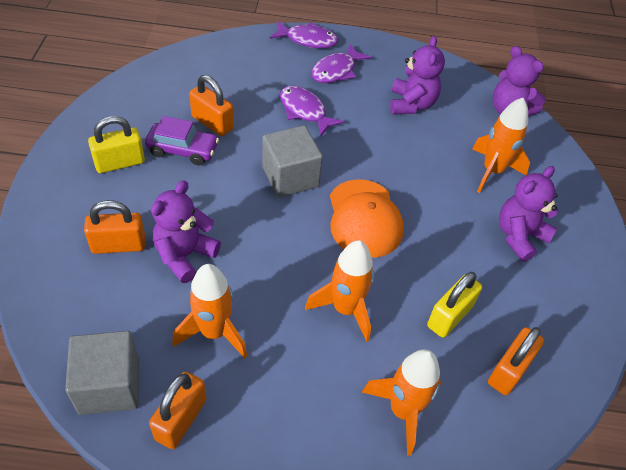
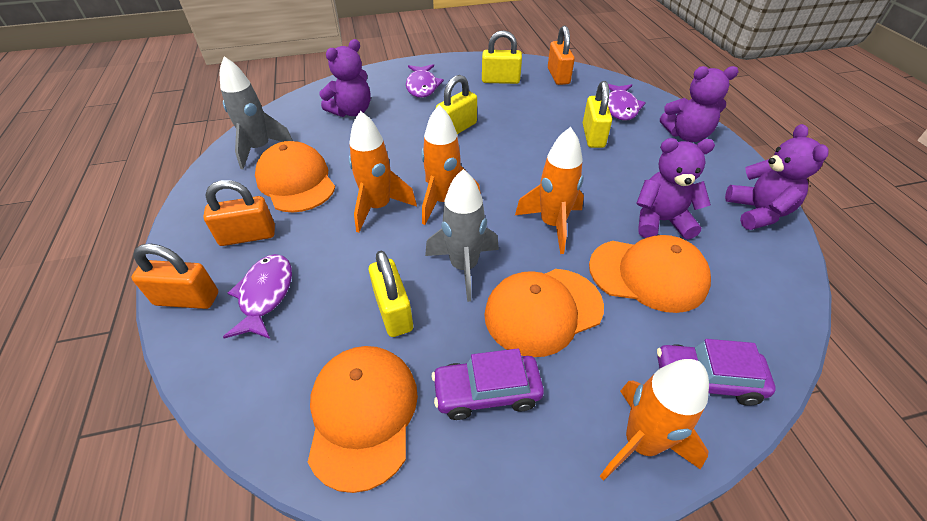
grey cube: 2 -> 0
grey rocket: 0 -> 2
orange cap: 1 -> 4
orange padlock: 4 -> 3
purple car: 1 -> 2
yellow padlock: 2 -> 4

